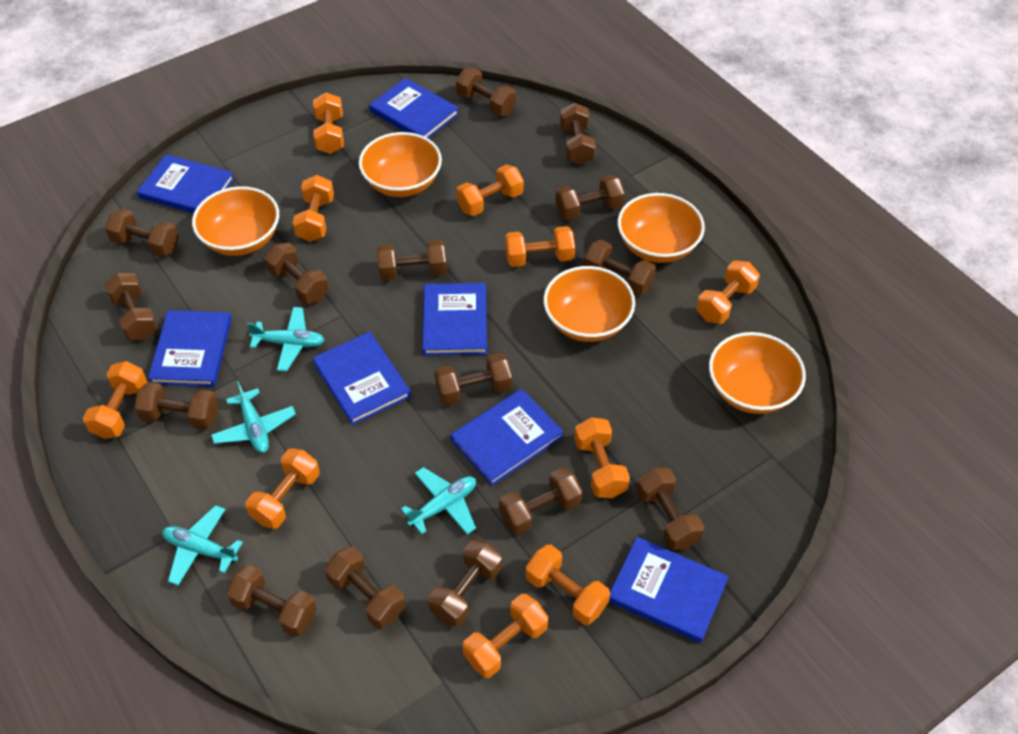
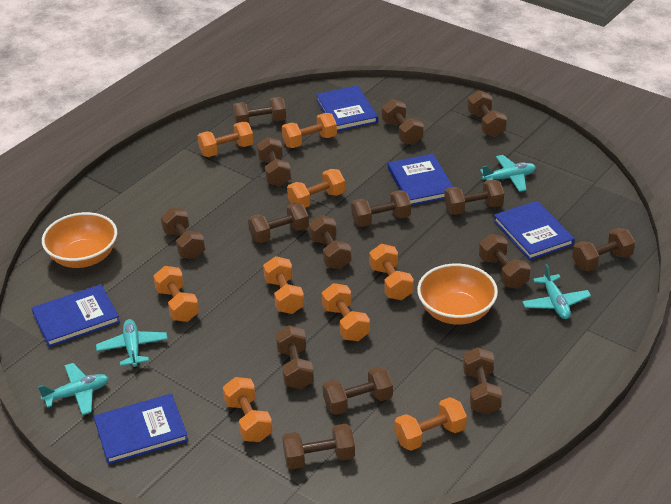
blue book: 7 -> 5
orange bowl: 5 -> 2
orange dumbbell: 10 -> 9

